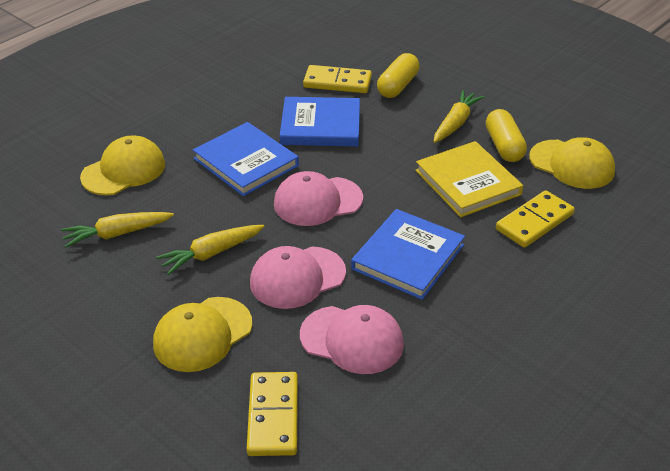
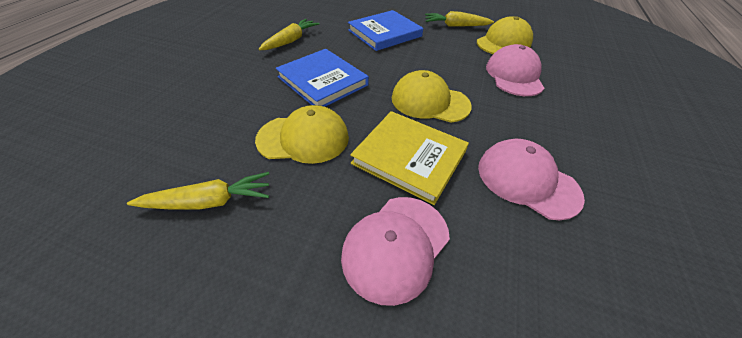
blue book: 3 -> 2
yellow capsule: 2 -> 0
yellow domino: 3 -> 0

